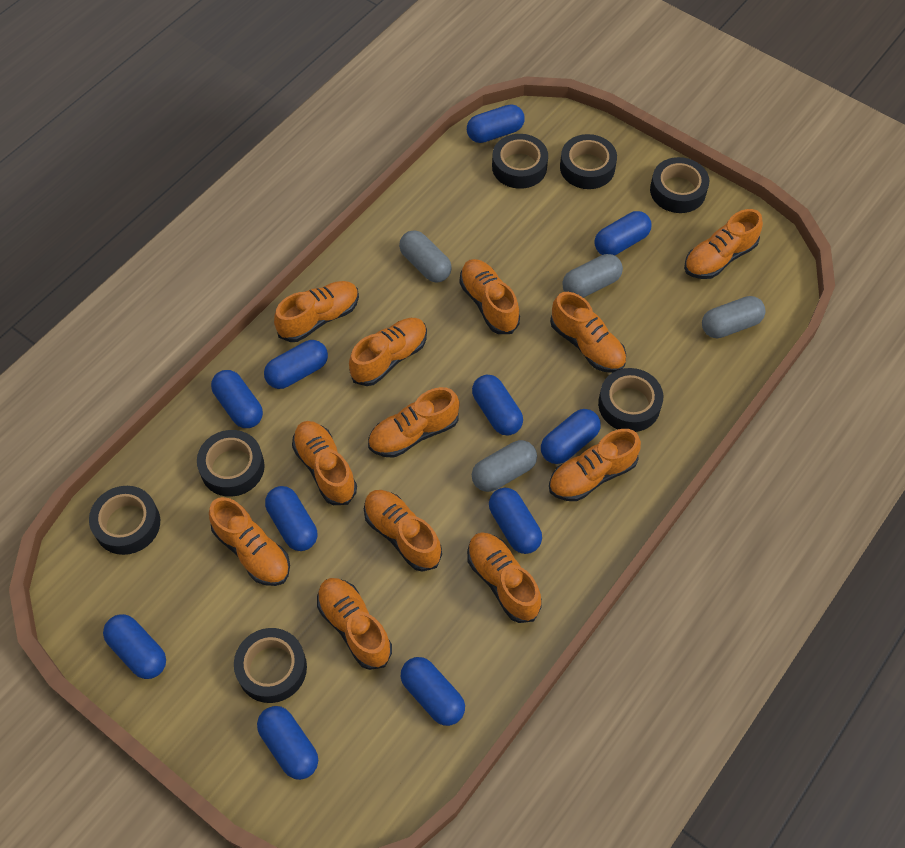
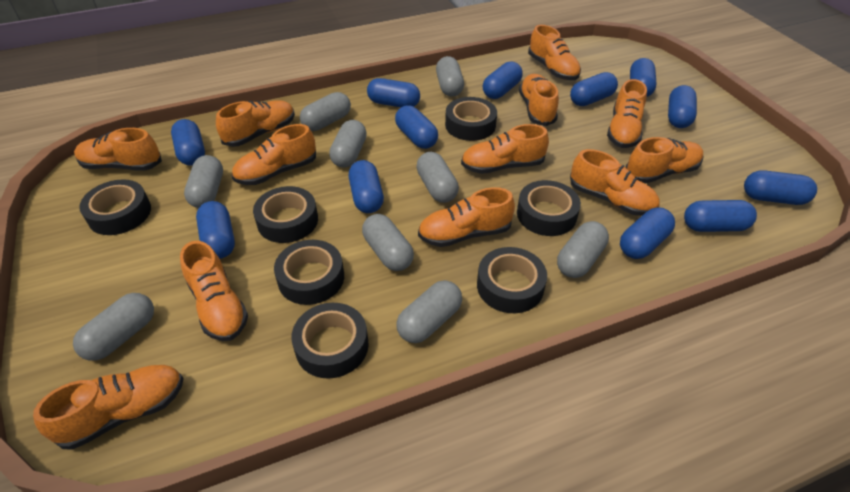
blue capsule: 11 -> 12
grey capsule: 4 -> 9

